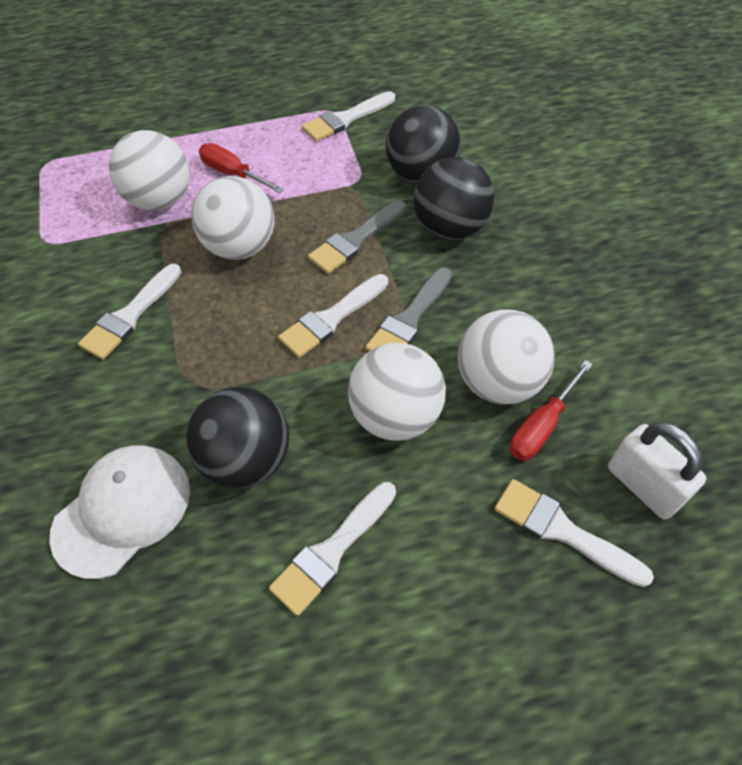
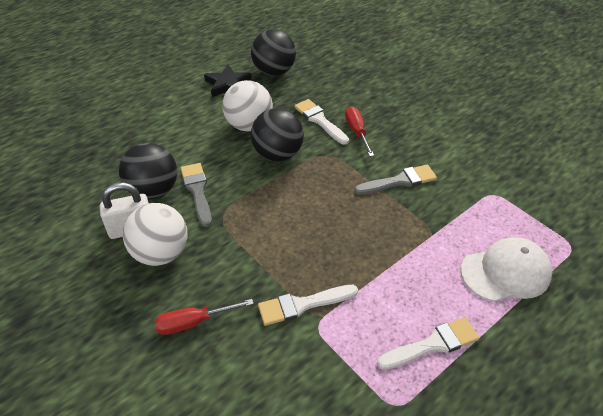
black star: 0 -> 1
white ball: 4 -> 2
white brush: 5 -> 3

